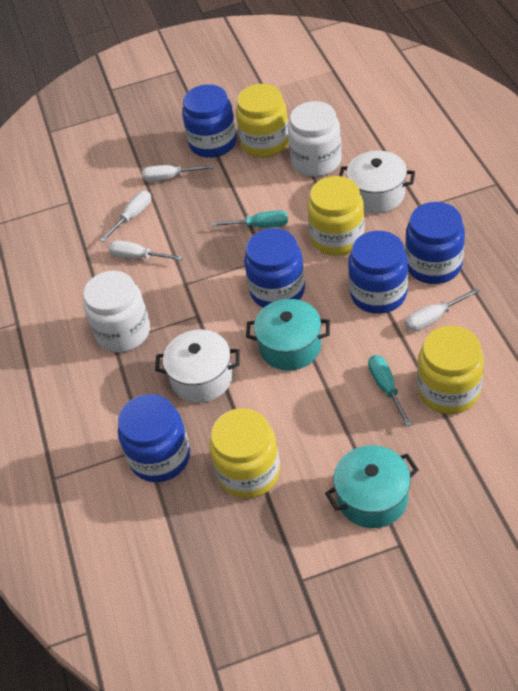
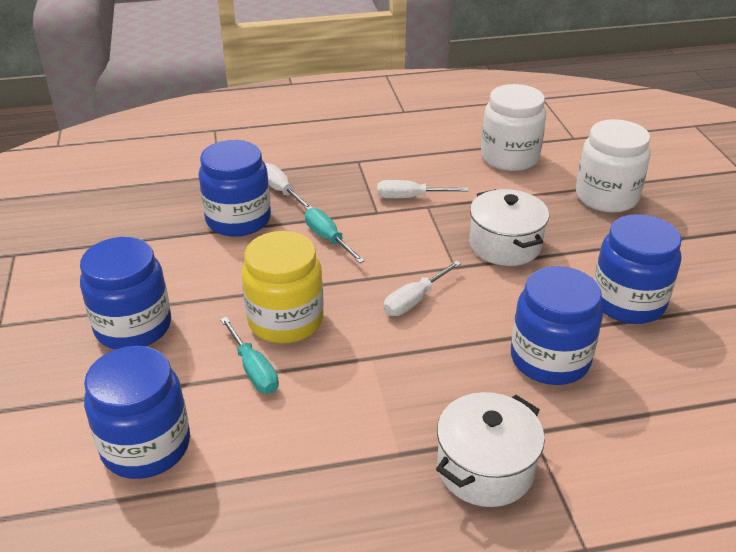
turquoise pot: 2 -> 0
white screwdriver: 4 -> 3
yellow jar: 4 -> 1

